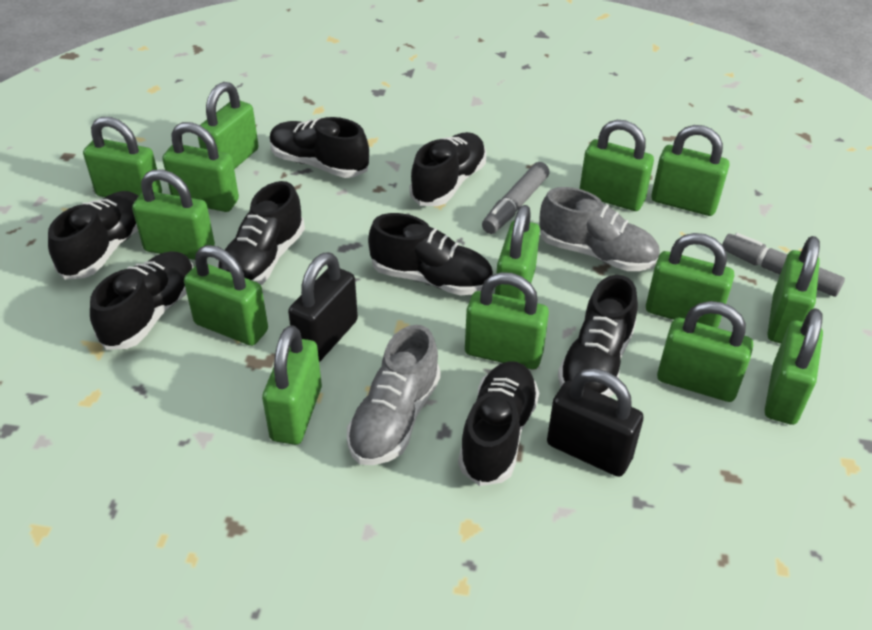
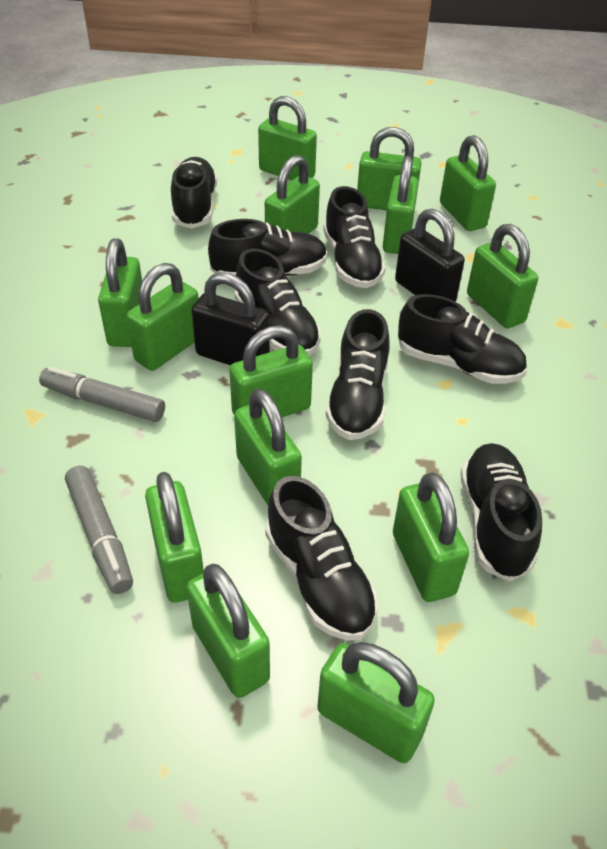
grey shoe: 2 -> 0

